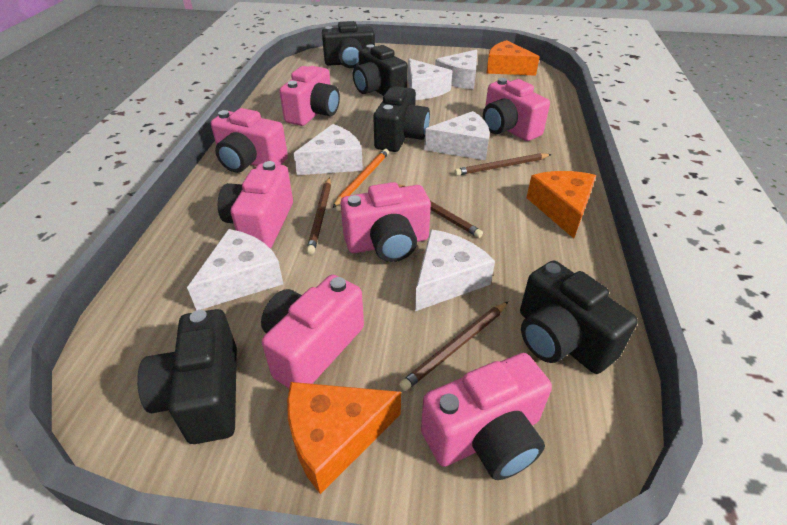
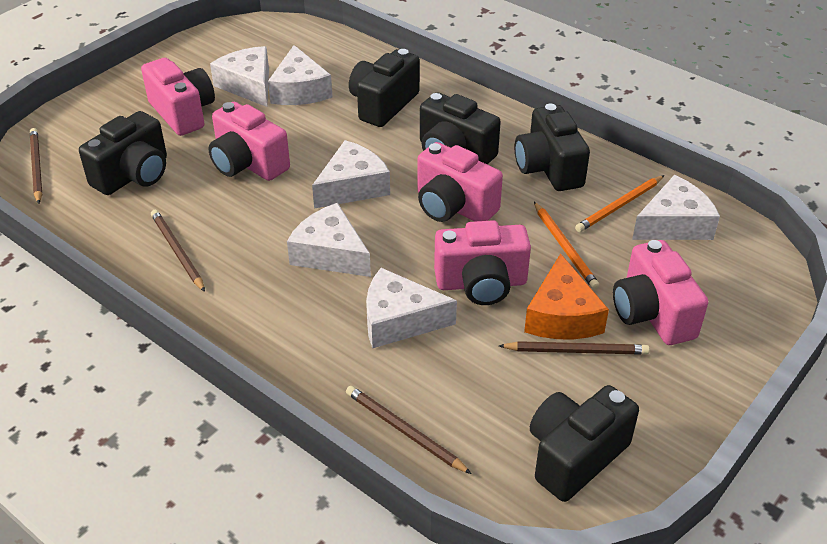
orange cheese: 3 -> 1
orange pencil: 1 -> 2
pink camera: 7 -> 5

